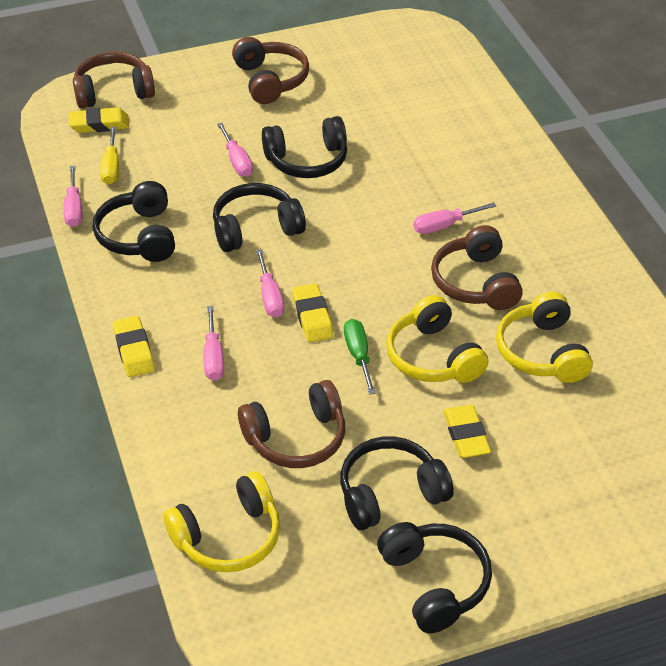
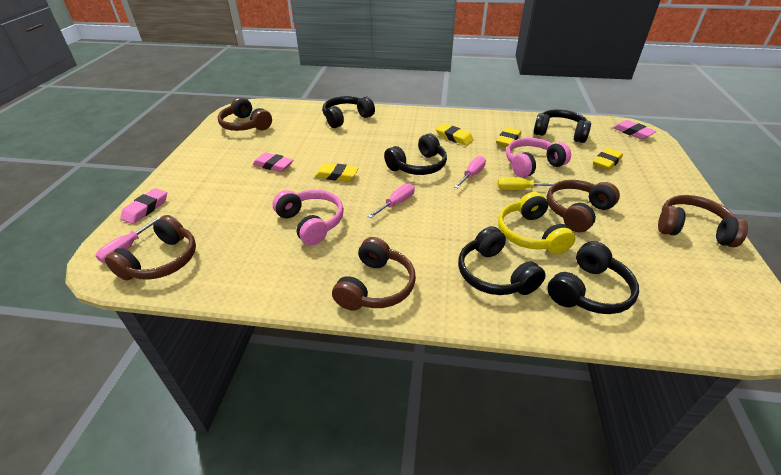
brown headphones: 4 -> 5
green screwdriver: 1 -> 0
pink eraser: 0 -> 3
pink headphones: 0 -> 2
pink screwdriver: 5 -> 3
yellow headphones: 3 -> 1

